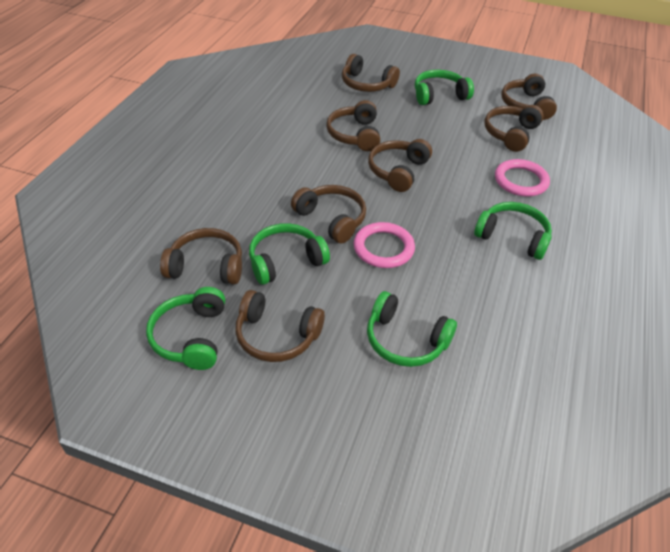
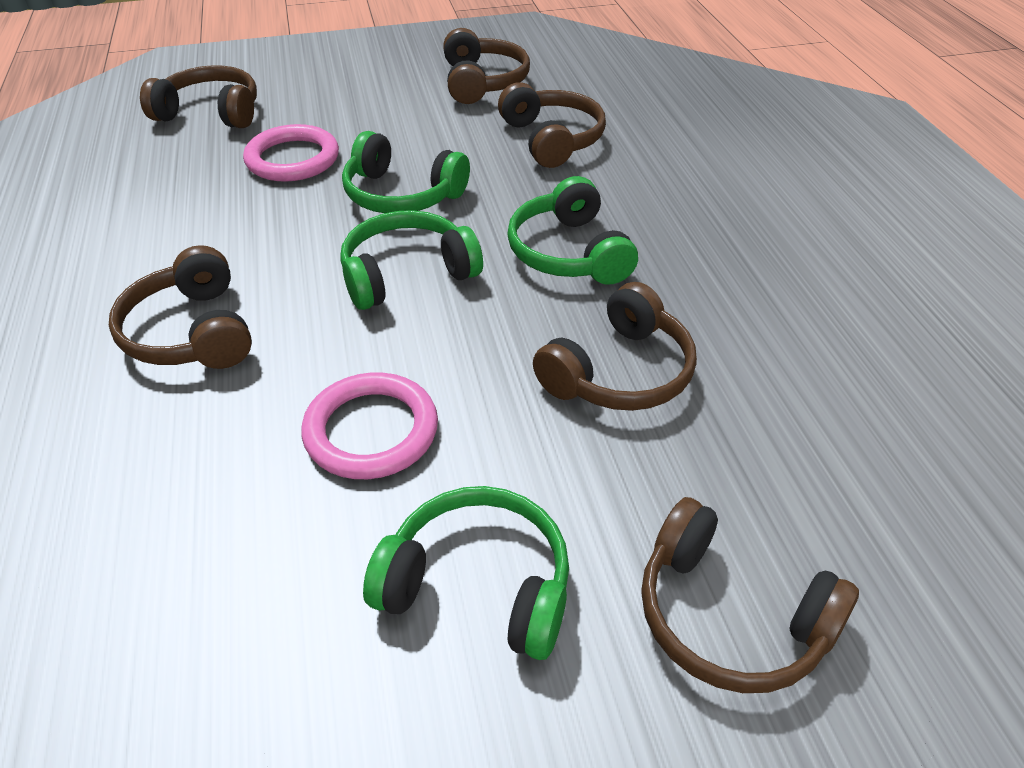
brown headphones: 8 -> 6
green headphones: 5 -> 4

